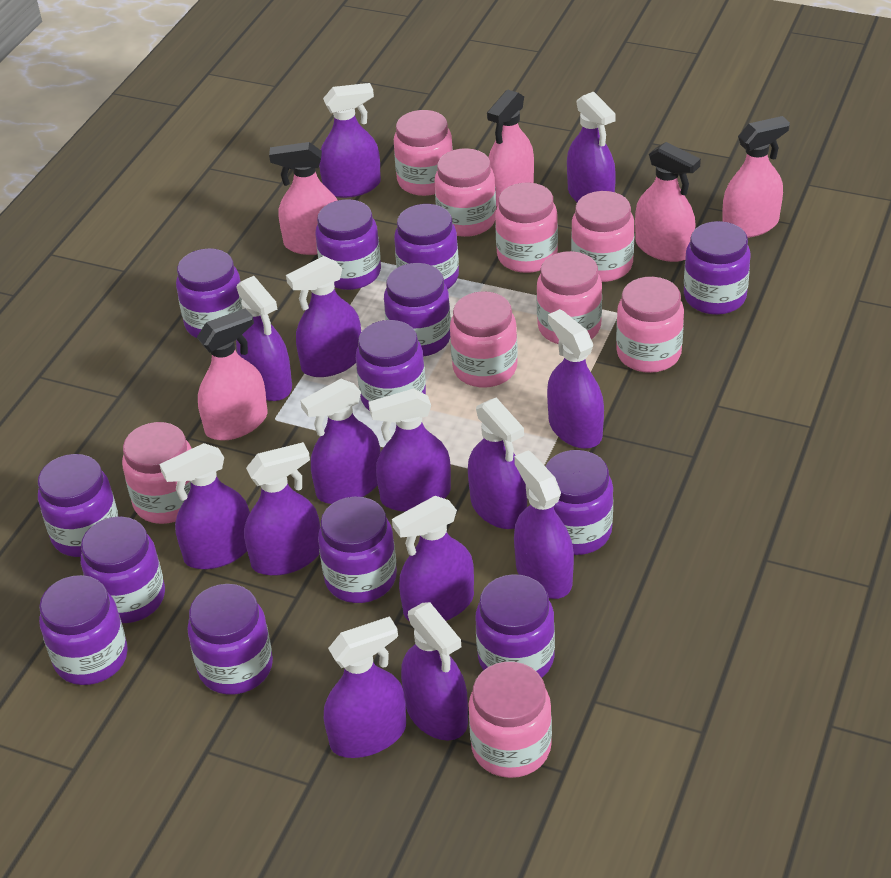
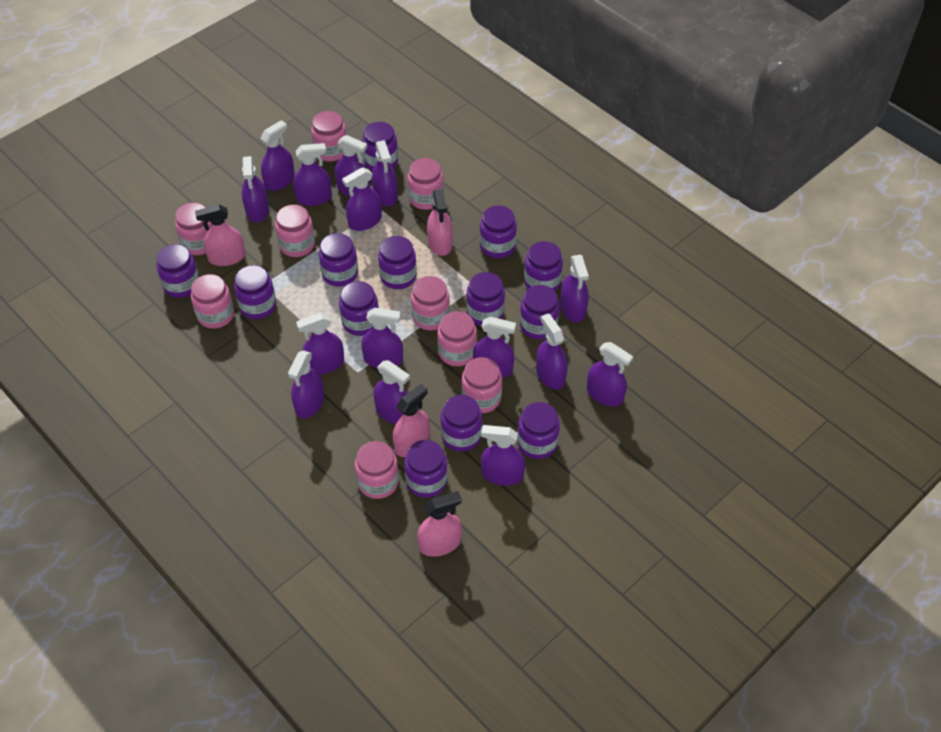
pink spray bottle: 5 -> 4
purple spray bottle: 14 -> 15

